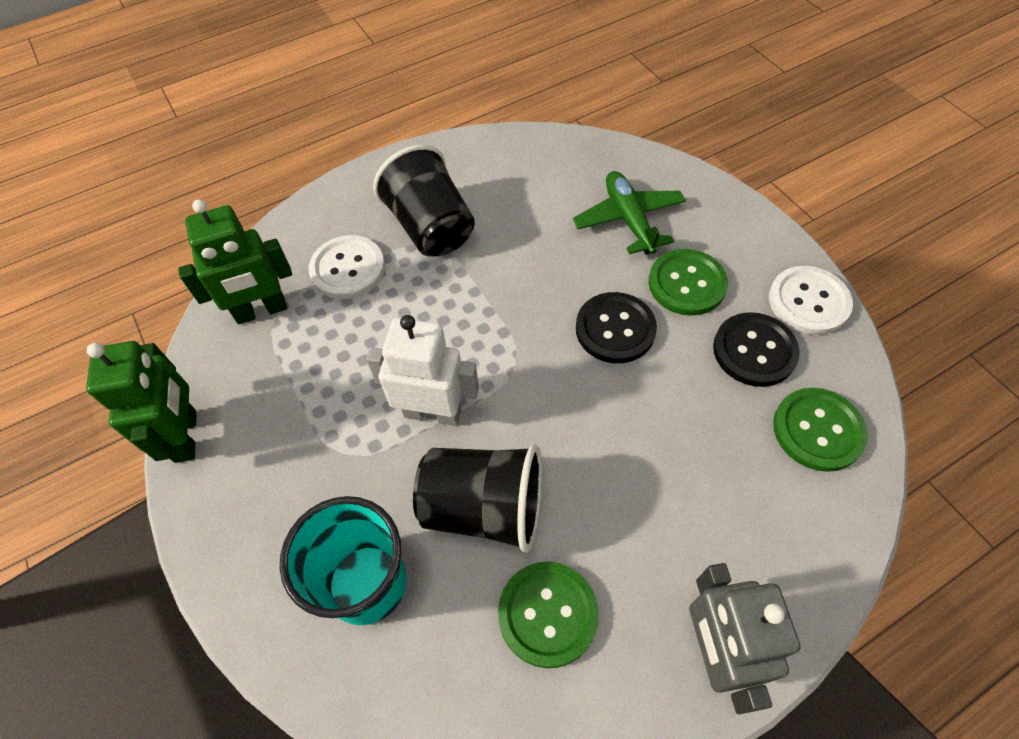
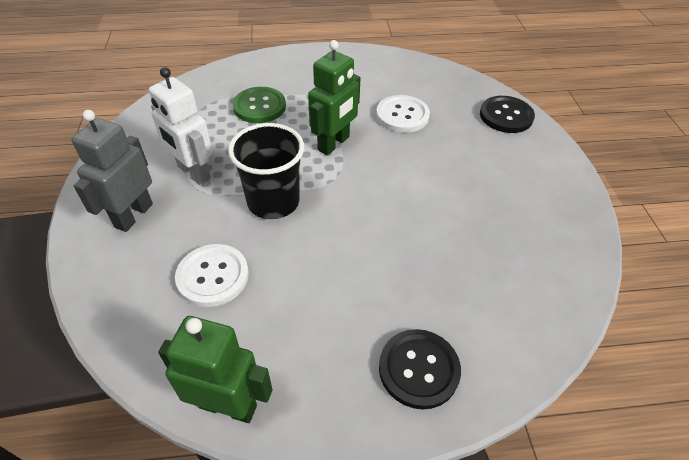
black cup: 2 -> 1
green button: 3 -> 1
green plane: 1 -> 0
turquoise cup: 1 -> 0

